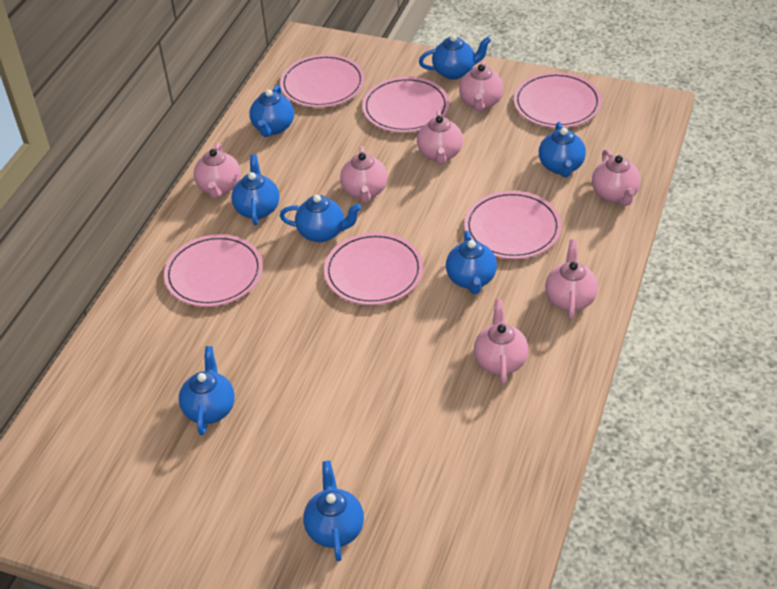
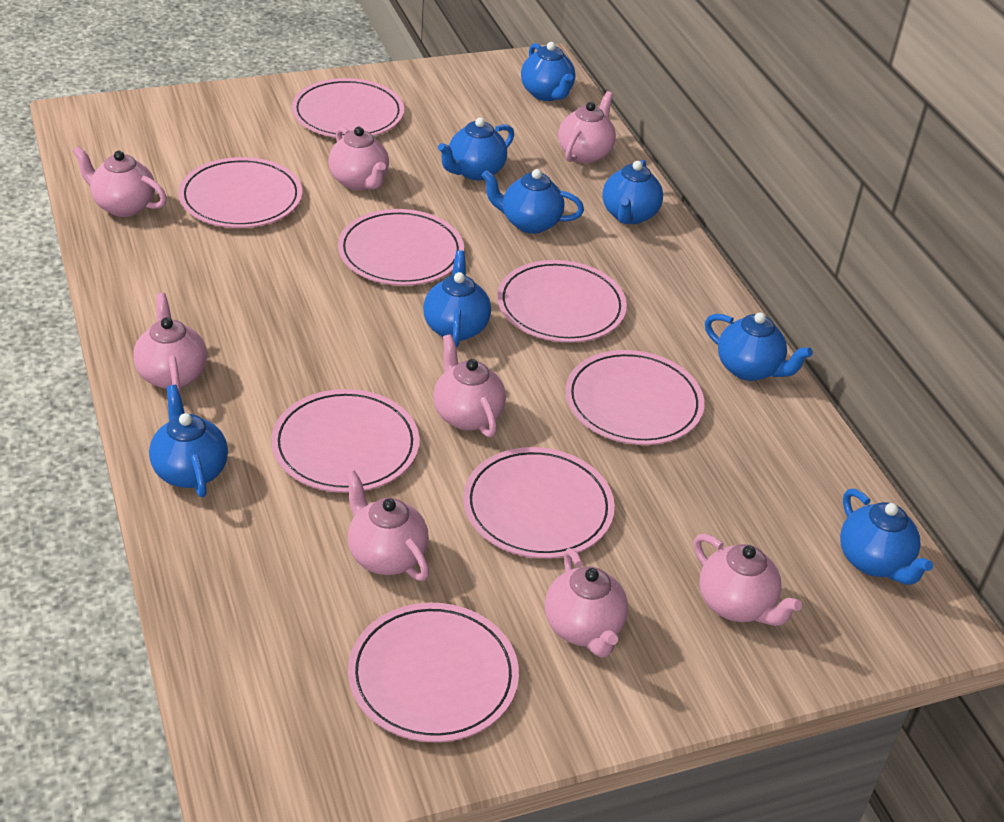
pink plate: 6 -> 8
pink teapot: 7 -> 8

